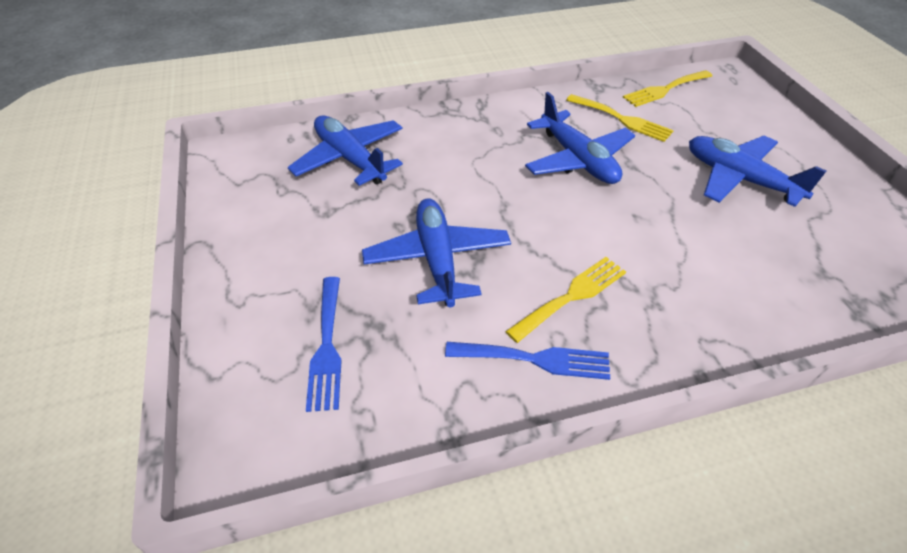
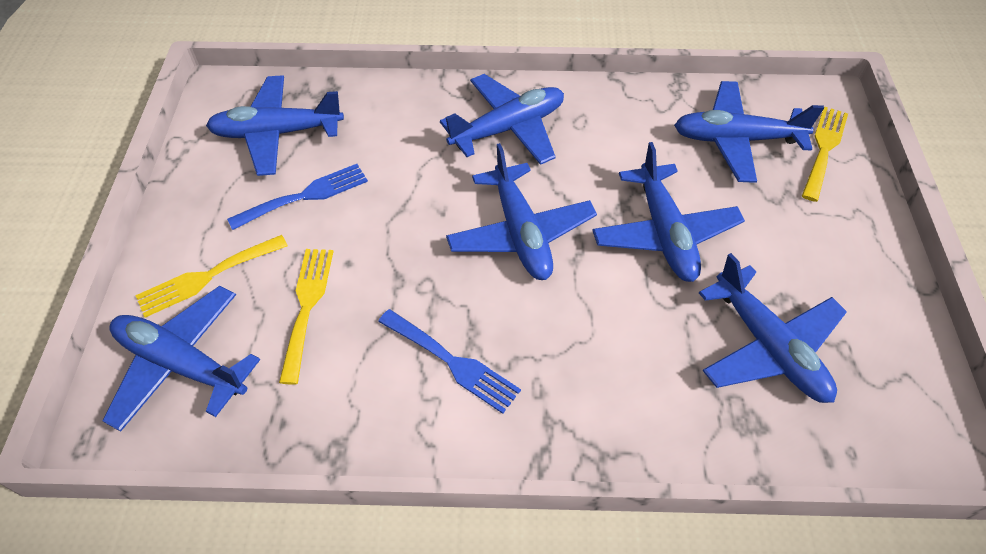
blue plane: 4 -> 7

